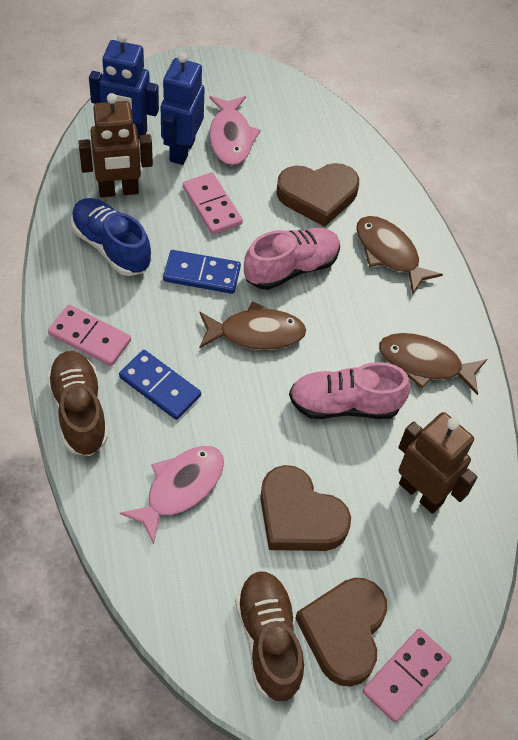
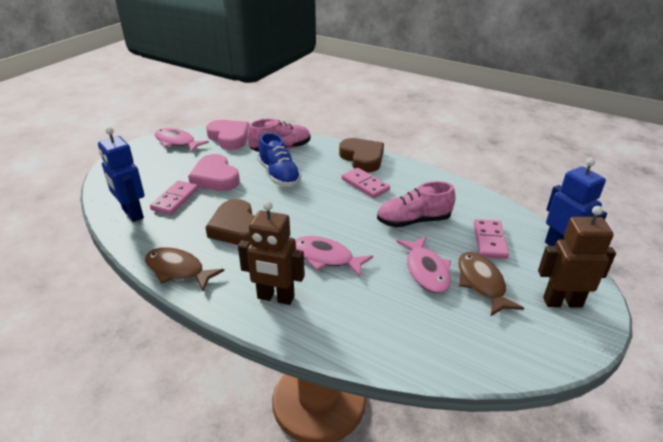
blue domino: 2 -> 0
brown fish: 3 -> 2
brown heart: 3 -> 2
brown shoe: 2 -> 0
pink fish: 2 -> 3
pink heart: 0 -> 2

